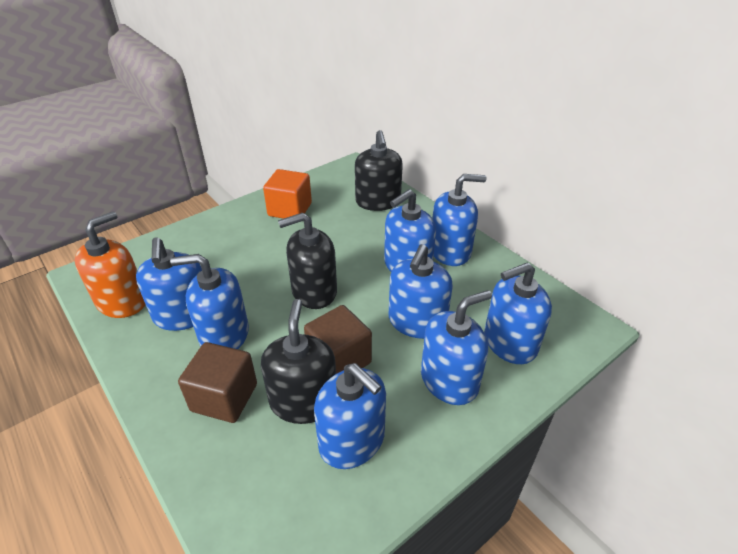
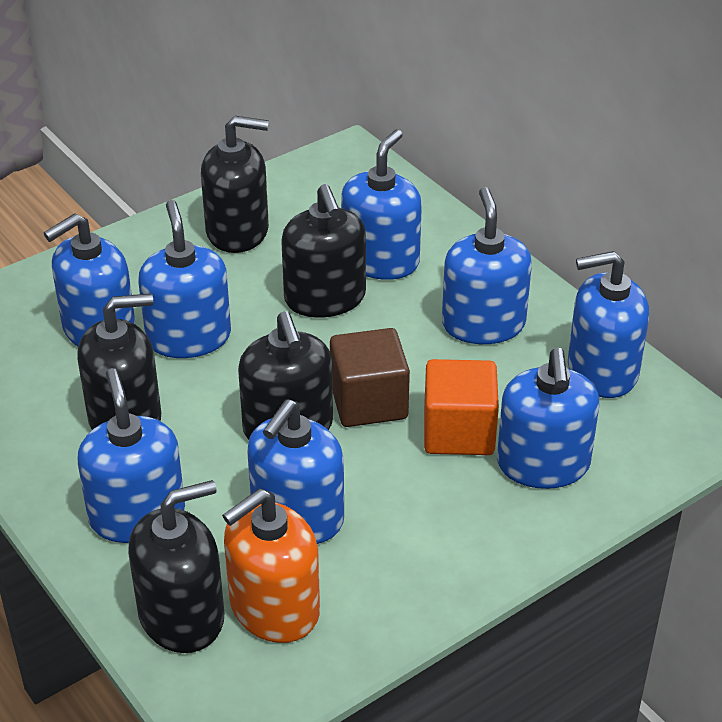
black soap dispenser: 3 -> 5
brown cube: 2 -> 1

